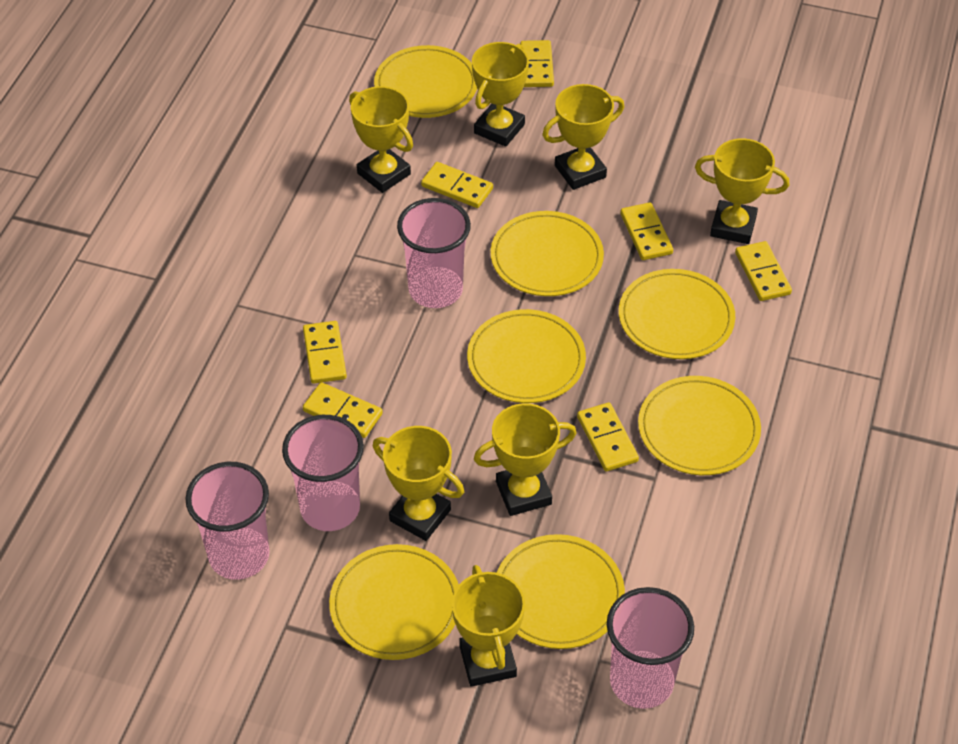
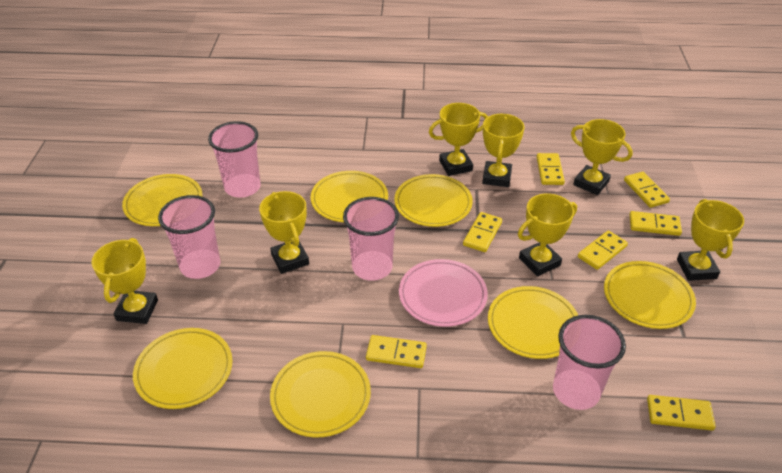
pink plate: 0 -> 1

